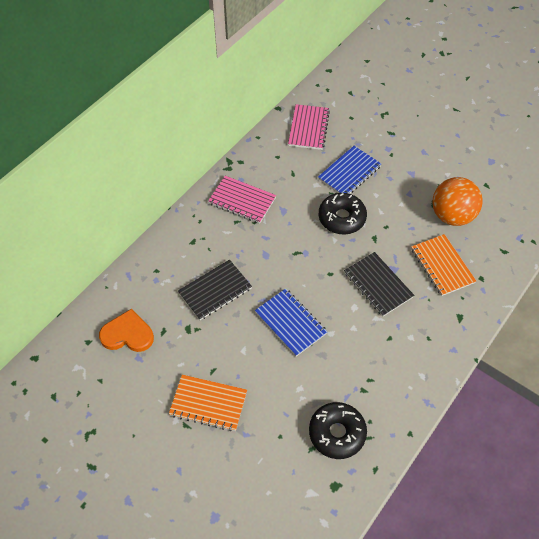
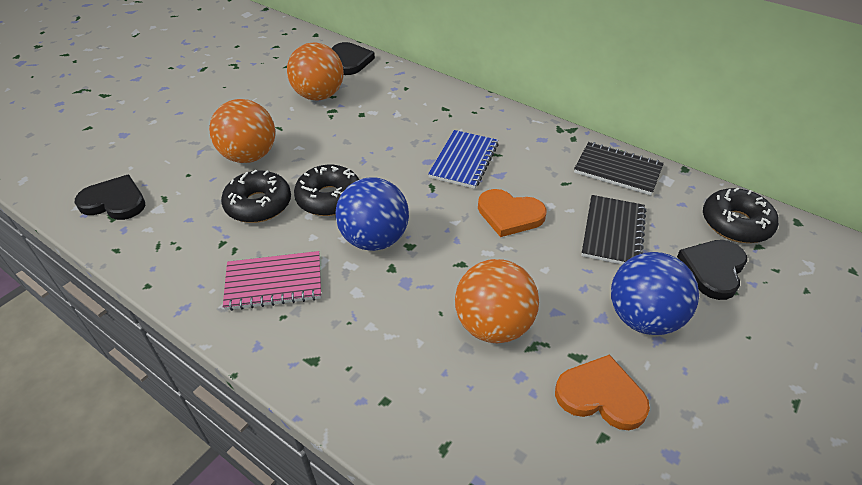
black donut: 2 -> 3
black heart: 0 -> 3
blue ball: 0 -> 2
blue notebook: 2 -> 1
orange ball: 1 -> 3
orange heart: 1 -> 2
orange notebook: 2 -> 0
pink notebook: 2 -> 1

